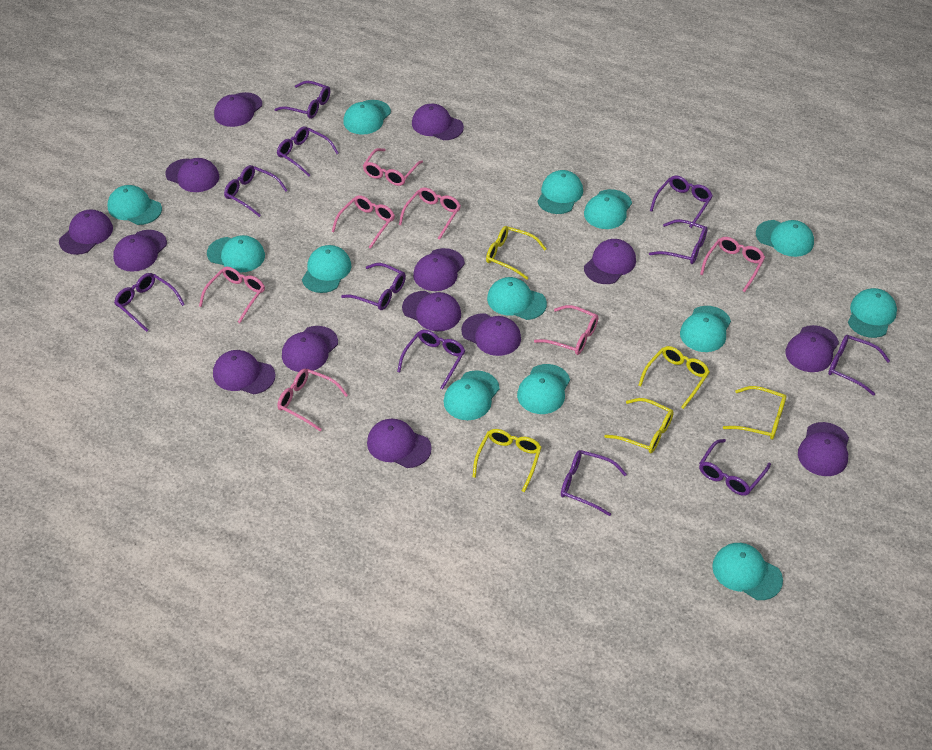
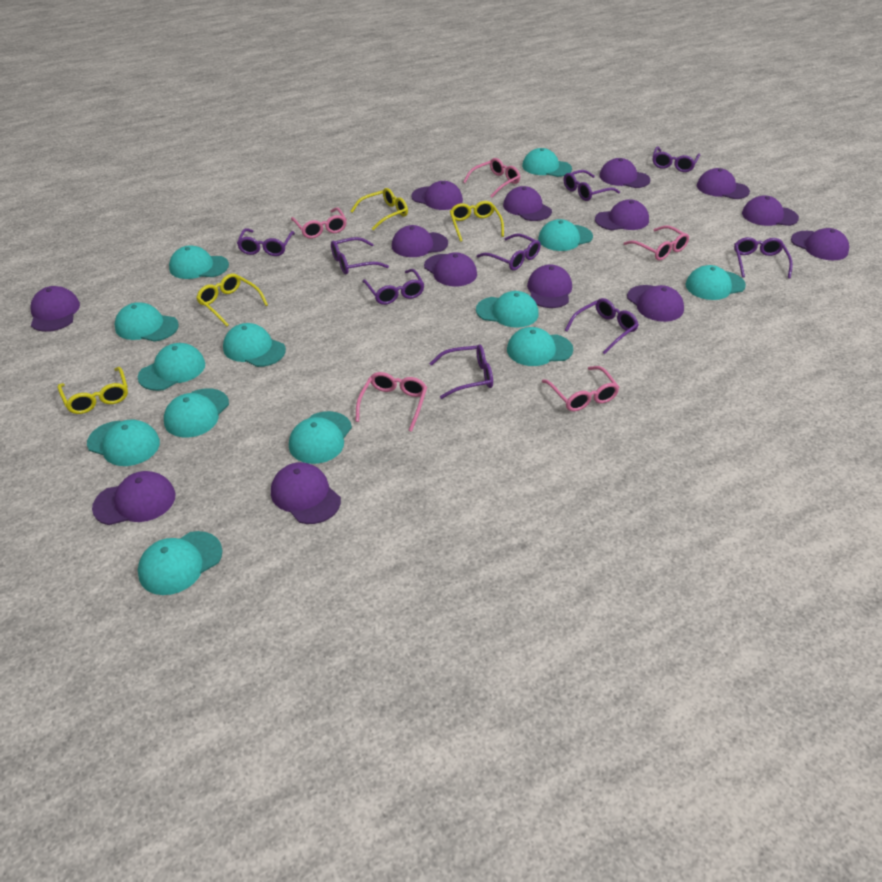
pink glasses: 7 -> 5
purple glasses: 11 -> 9
yellow glasses: 5 -> 4

